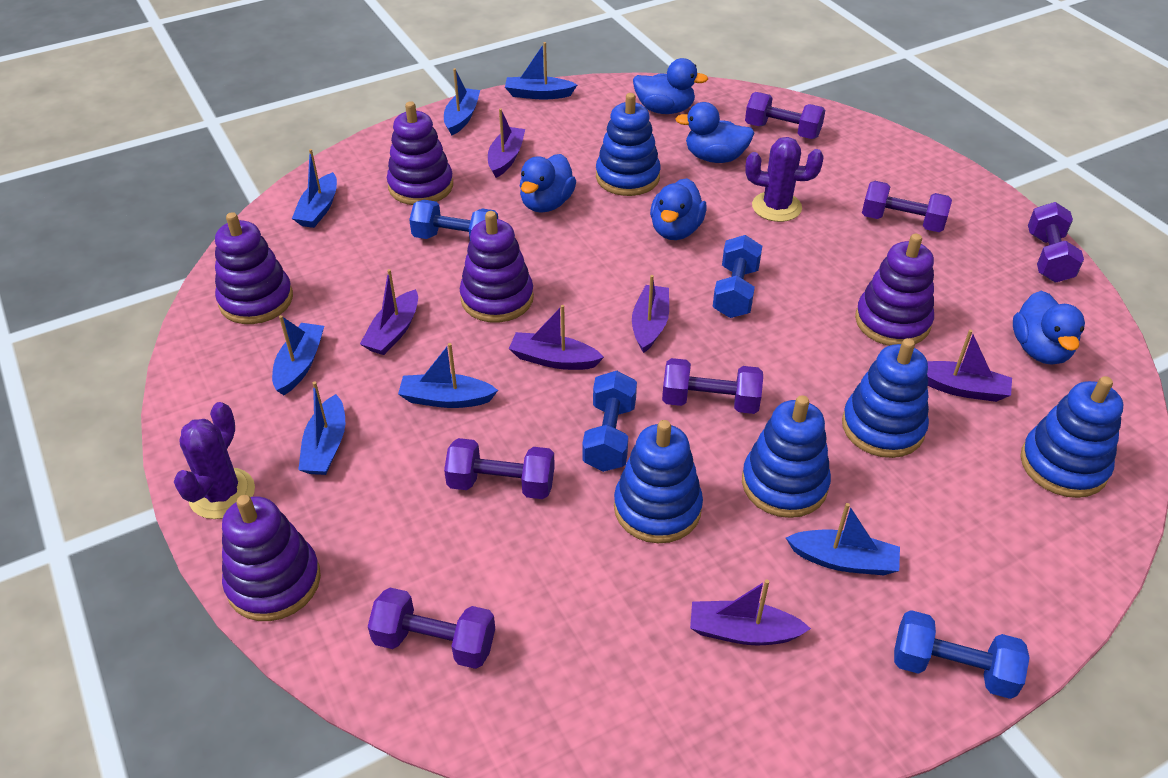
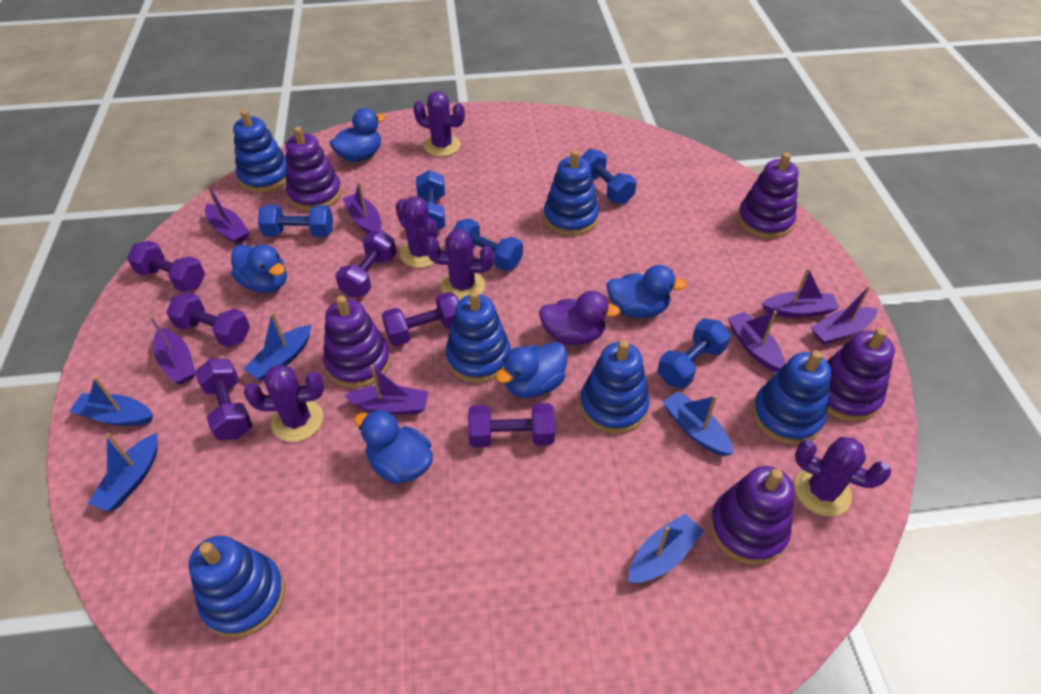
blue boat: 7 -> 5
blue dumbbell: 4 -> 5
blue stacking toy: 5 -> 6
purple boat: 6 -> 7
purple cactus: 2 -> 5
purple duck: 0 -> 1

